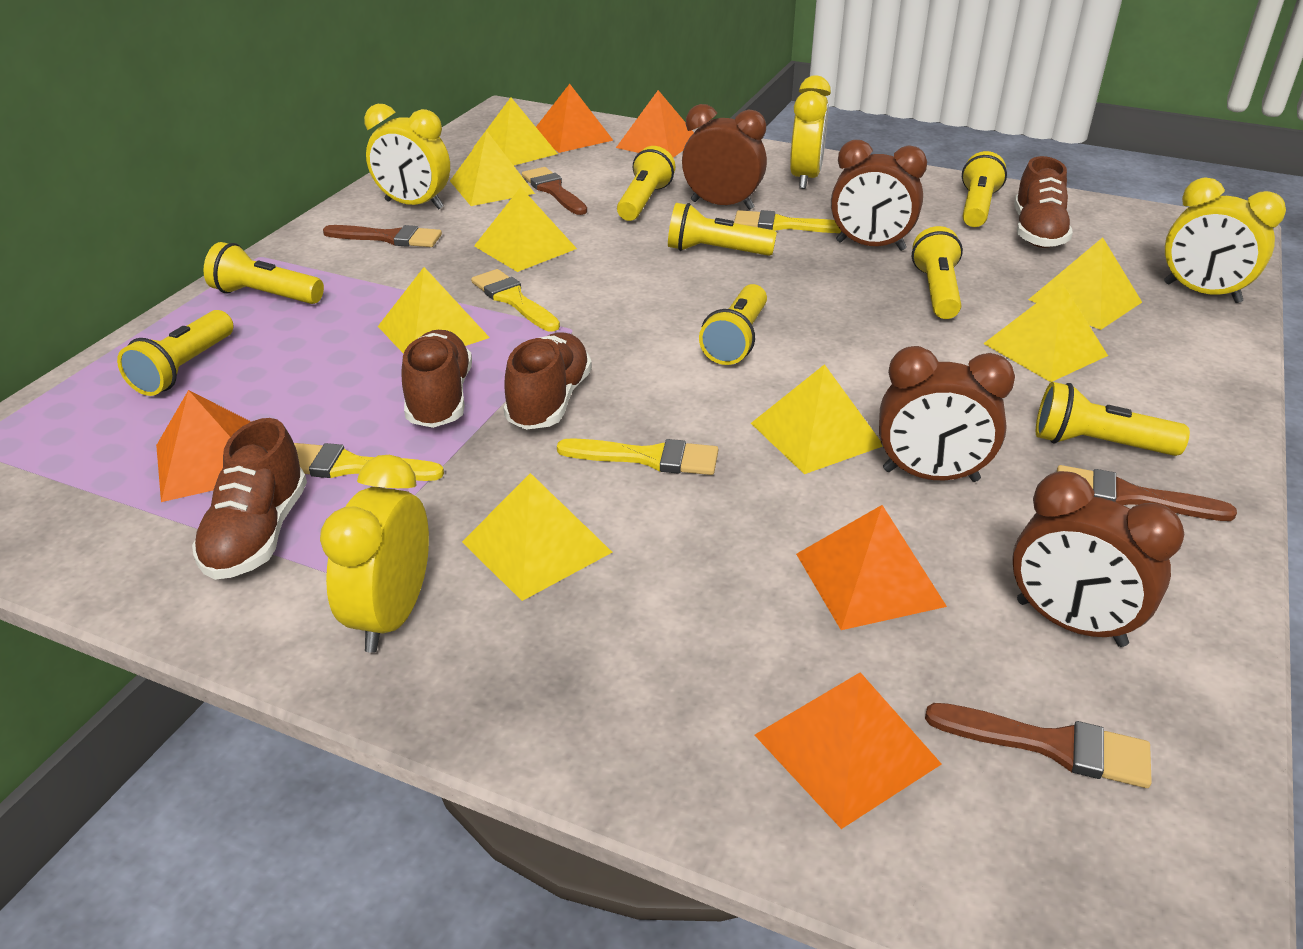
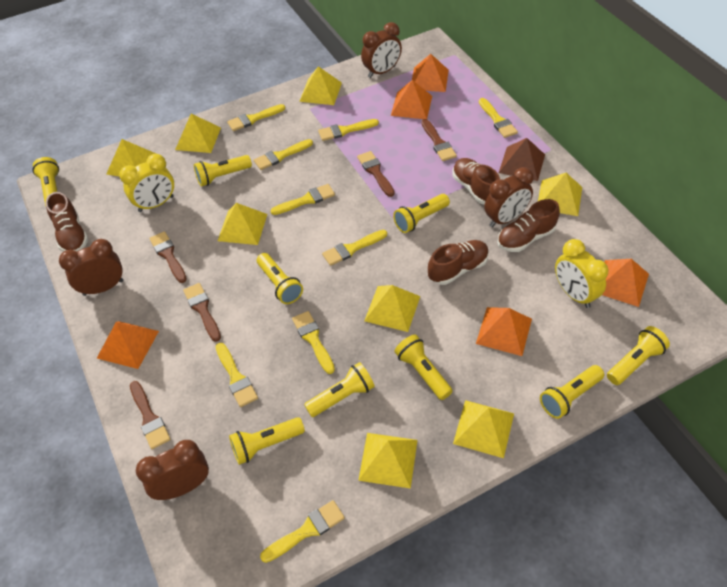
brown brush: 4 -> 5
brown pyramid: 0 -> 1
yellow brush: 4 -> 9
yellow clock: 4 -> 2
yellow flashlight: 8 -> 9

